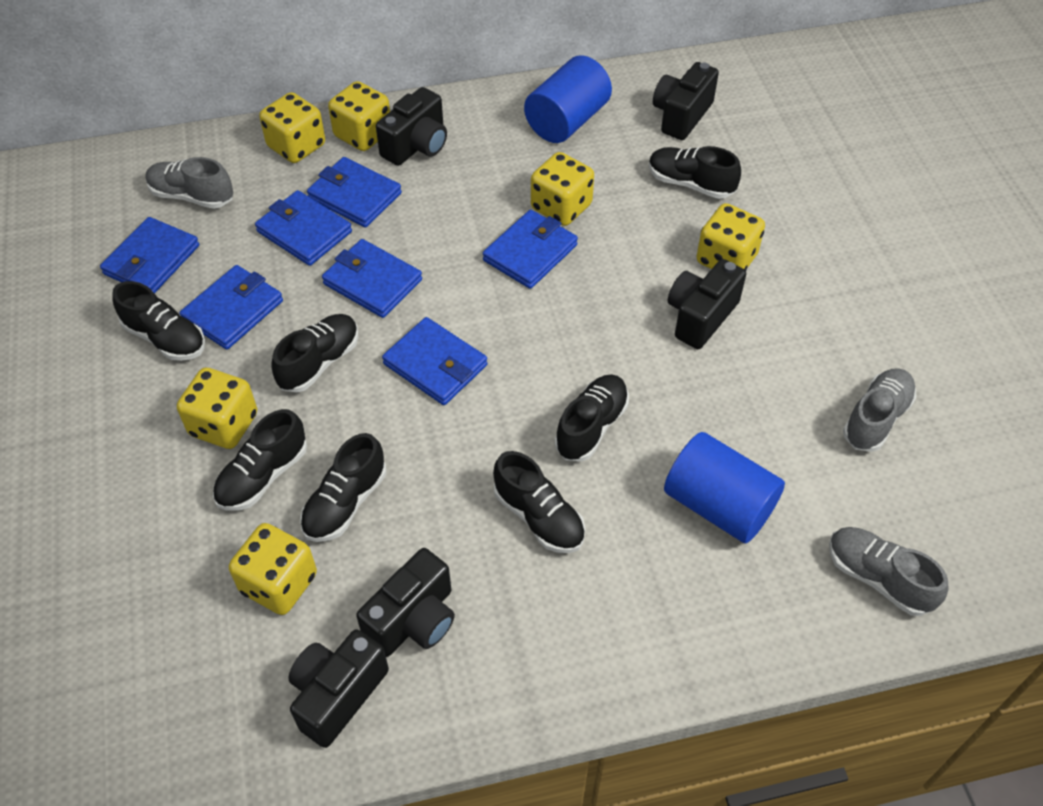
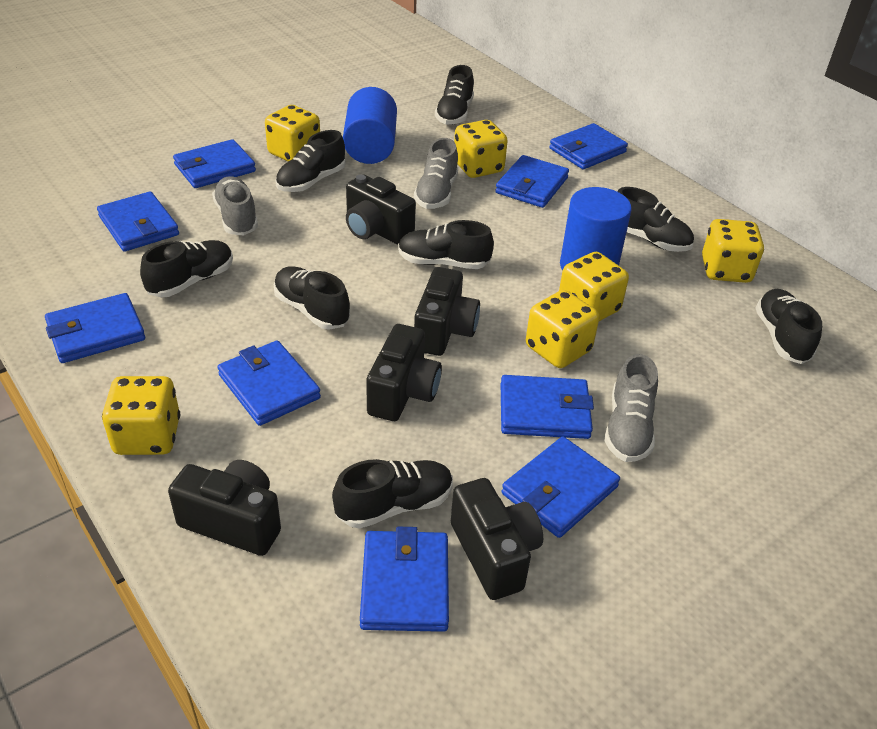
black shoe: 7 -> 8
blue wallet: 7 -> 9

